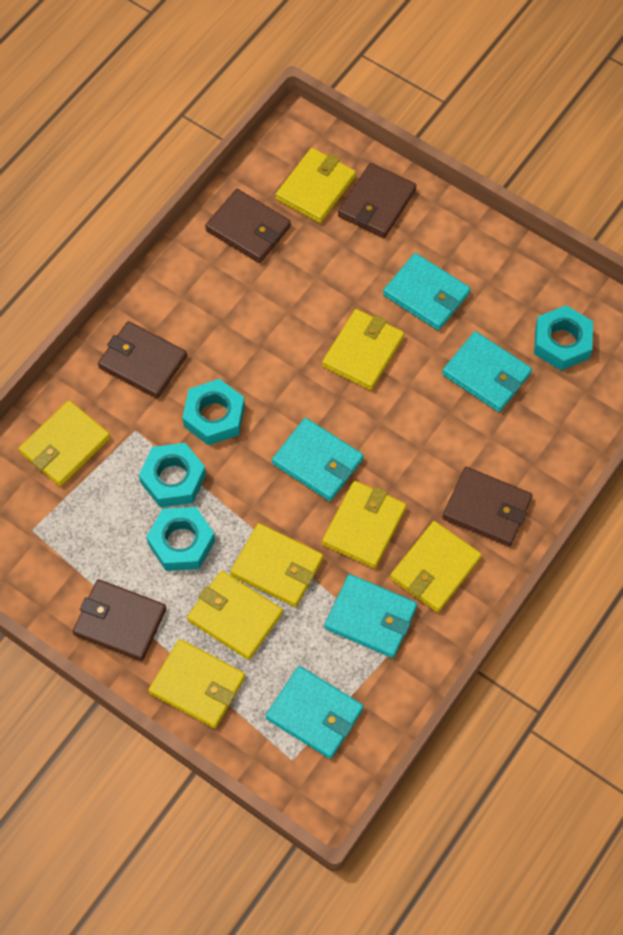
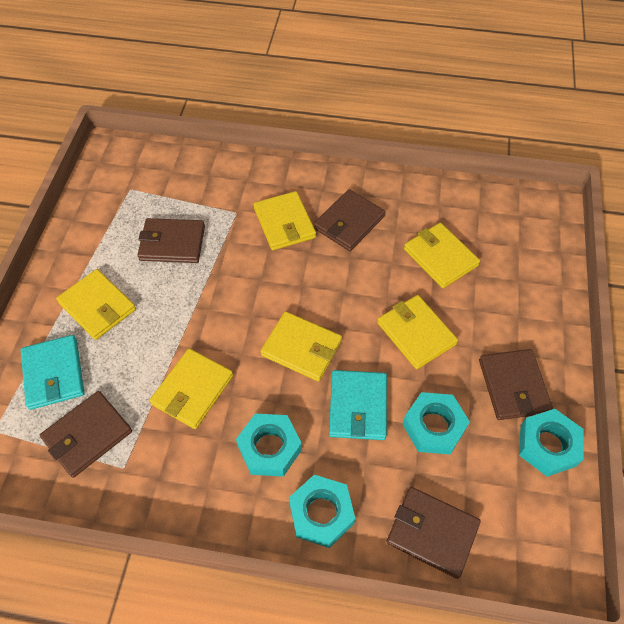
turquoise wallet: 5 -> 2
yellow wallet: 8 -> 6

